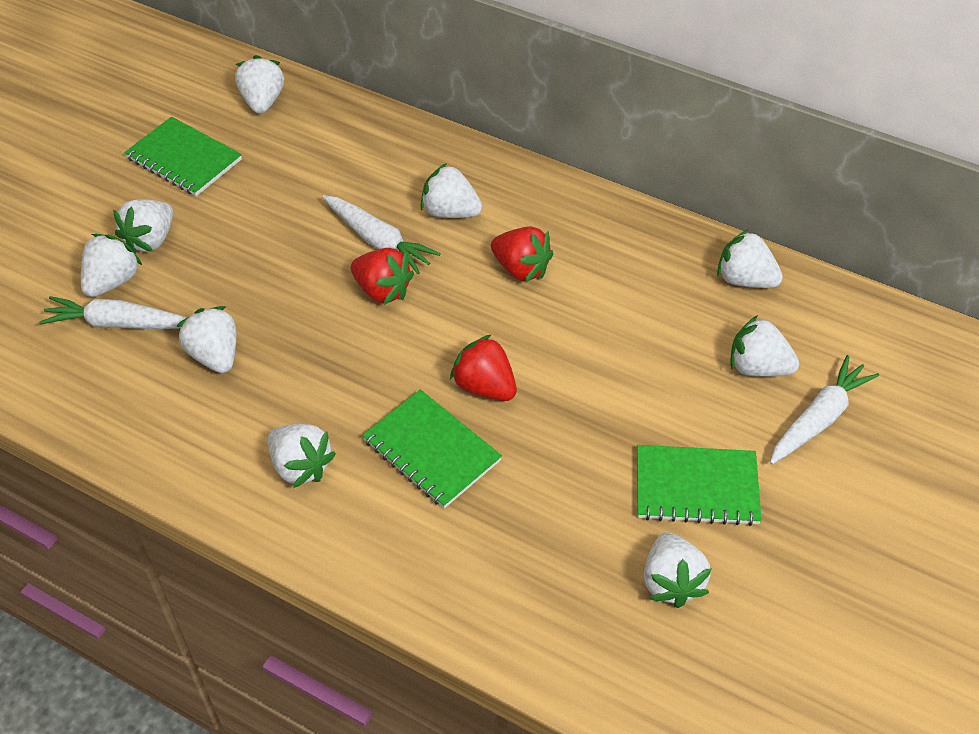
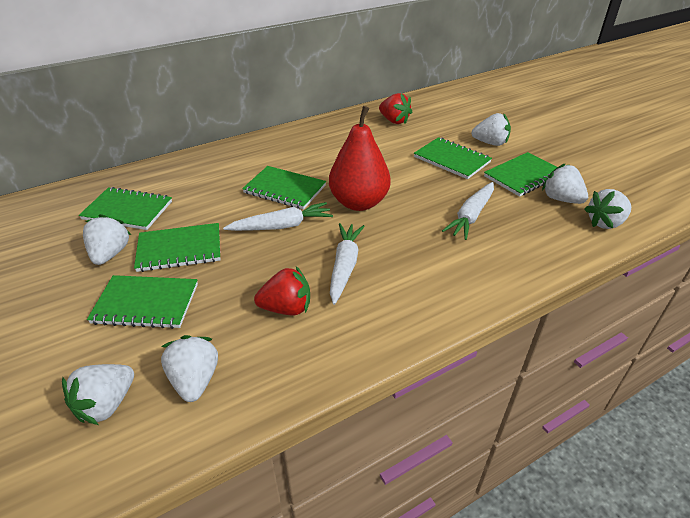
green notebook: 3 -> 6
red pear: 0 -> 1
red strawberry: 3 -> 2
white strawberry: 9 -> 6

